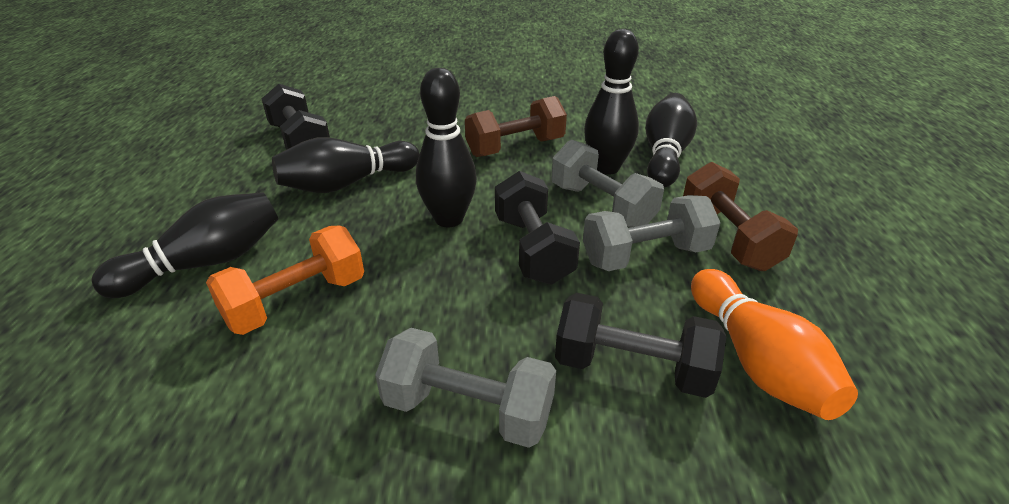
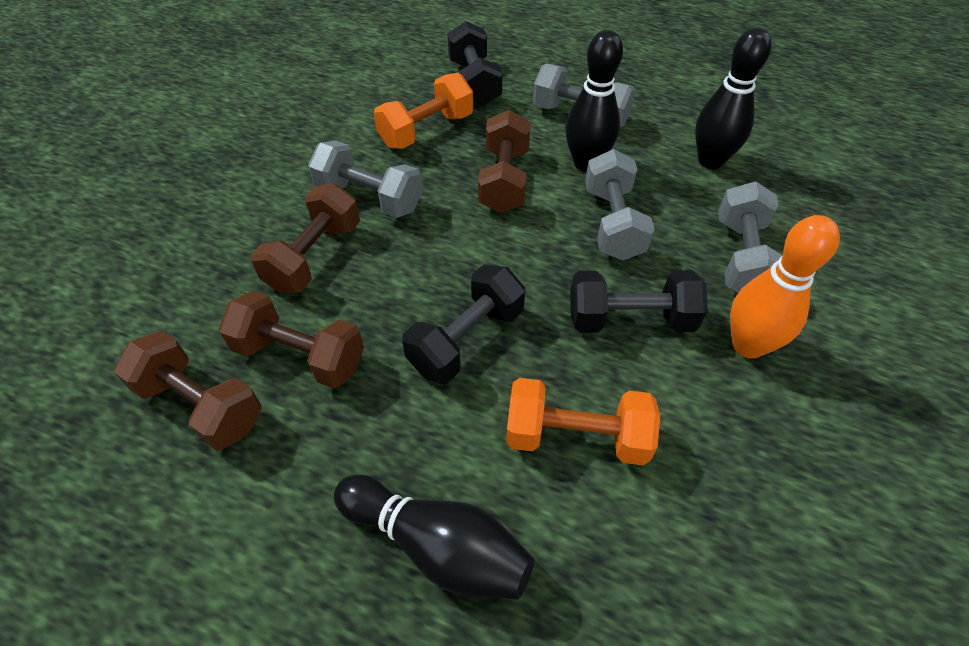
black bowling pin: 5 -> 3
brown dumbbell: 2 -> 4
grey dumbbell: 3 -> 4
orange dumbbell: 1 -> 2

